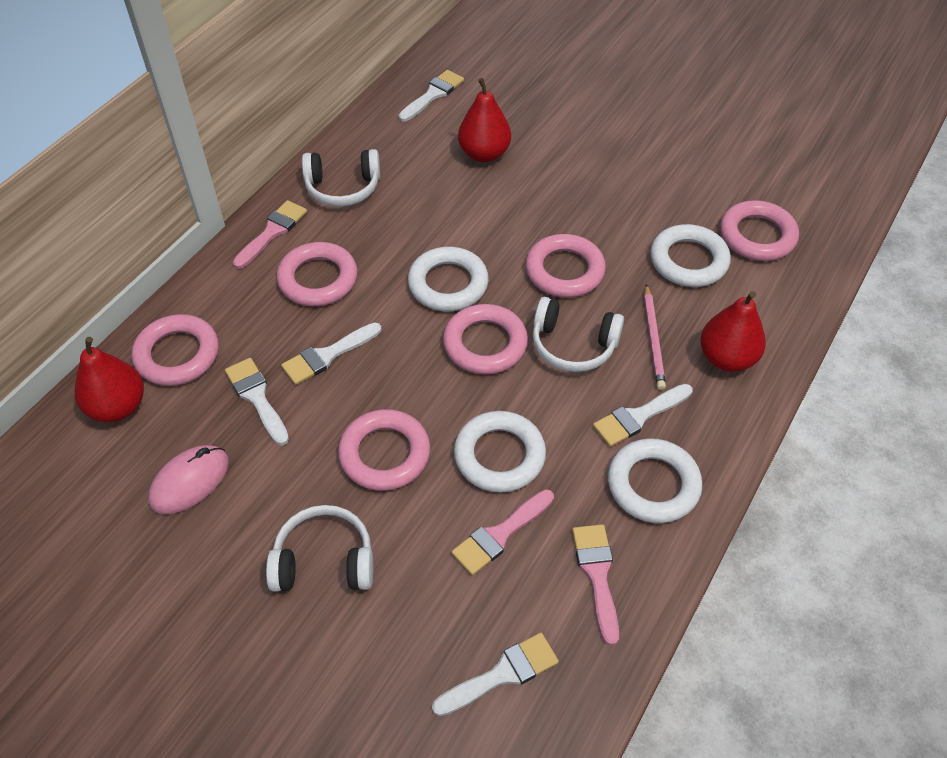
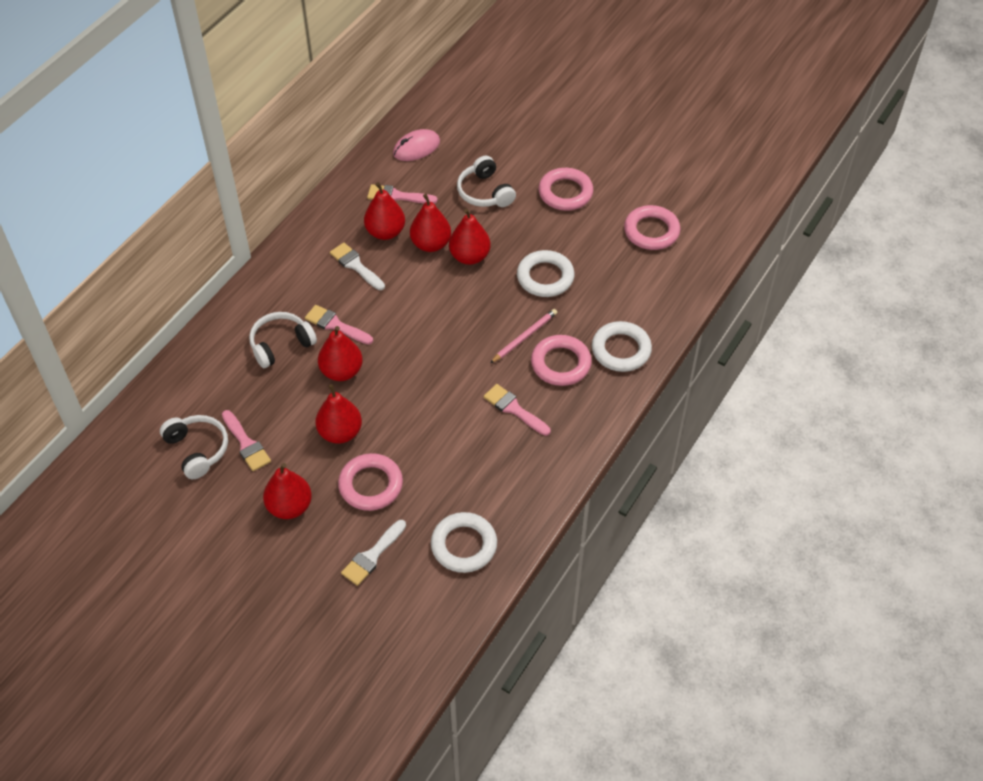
pink brush: 3 -> 4
pink ring: 6 -> 4
red pear: 3 -> 6
white brush: 5 -> 2
white ring: 4 -> 3

